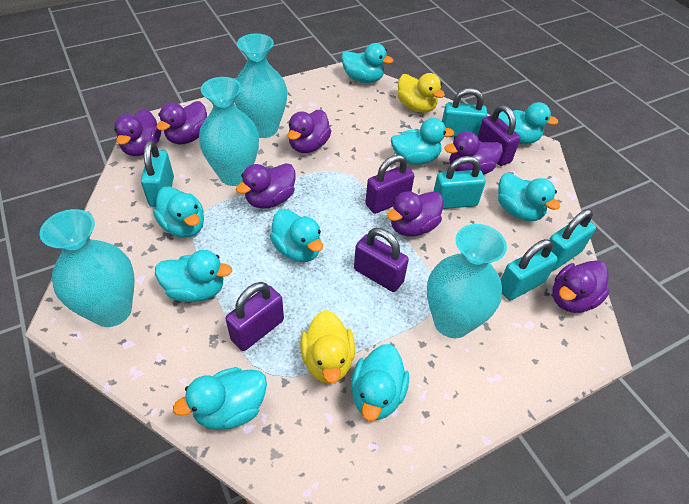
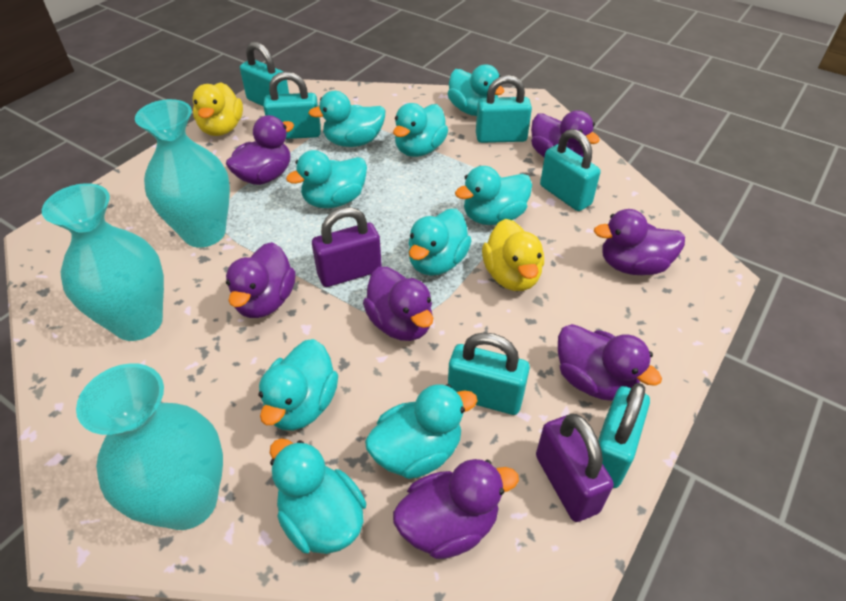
purple padlock: 4 -> 2
turquoise padlock: 5 -> 6
turquoise vase: 4 -> 3

